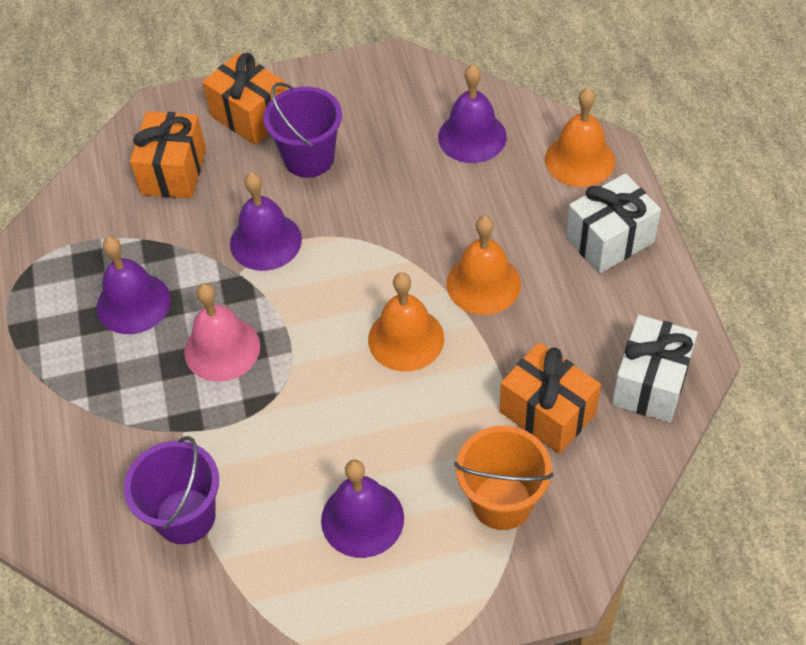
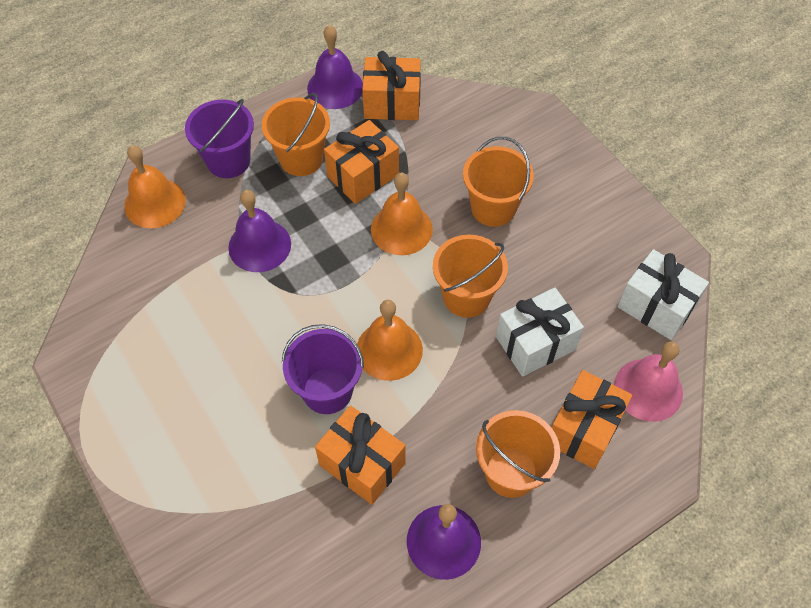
orange bucket: 1 -> 4
orange gift: 3 -> 4
purple bell: 4 -> 3

